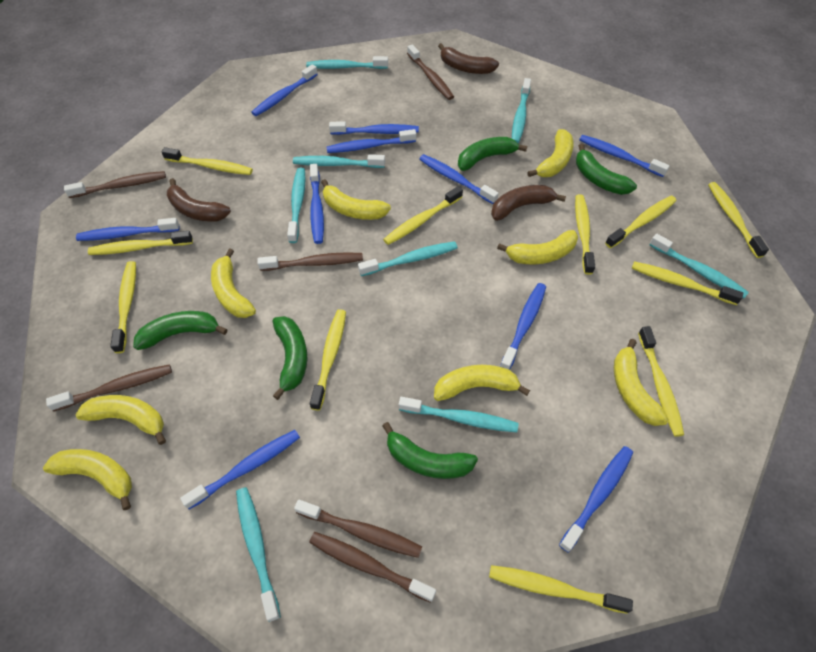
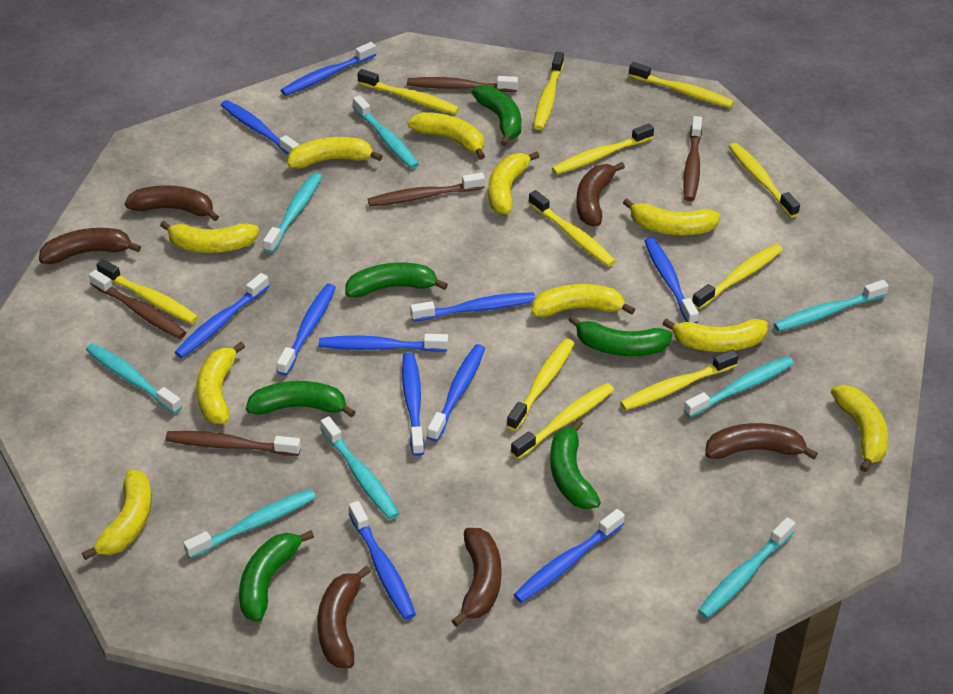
blue toothbrush: 10 -> 11
brown banana: 3 -> 6
brown toothbrush: 6 -> 5
green banana: 5 -> 6
yellow banana: 8 -> 10

